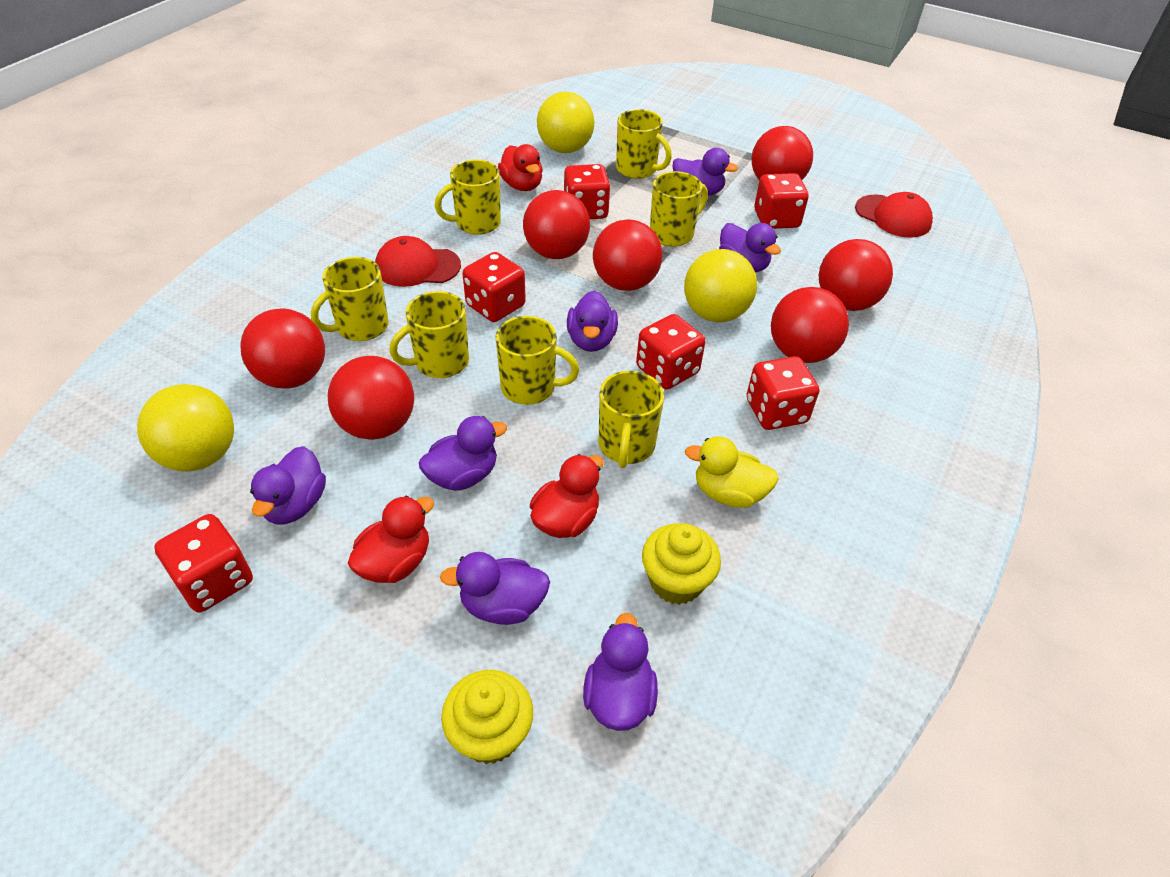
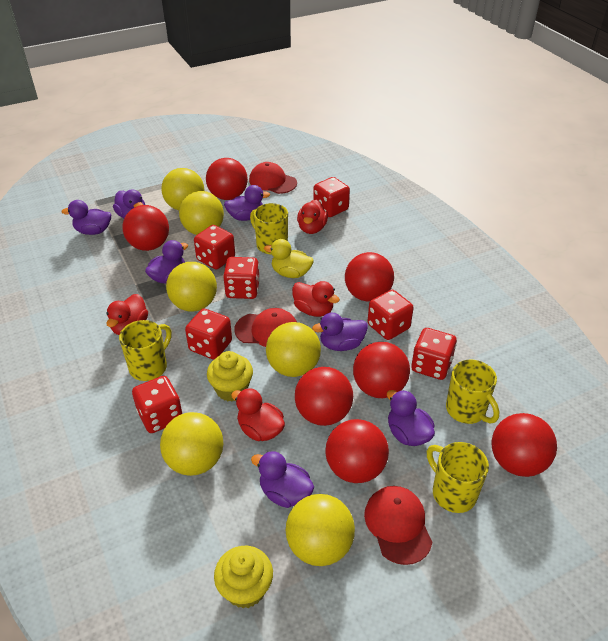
red cap: 2 -> 3
red dice: 6 -> 7
red duck: 3 -> 4
yellow ball: 3 -> 6
yellow mug: 7 -> 4

